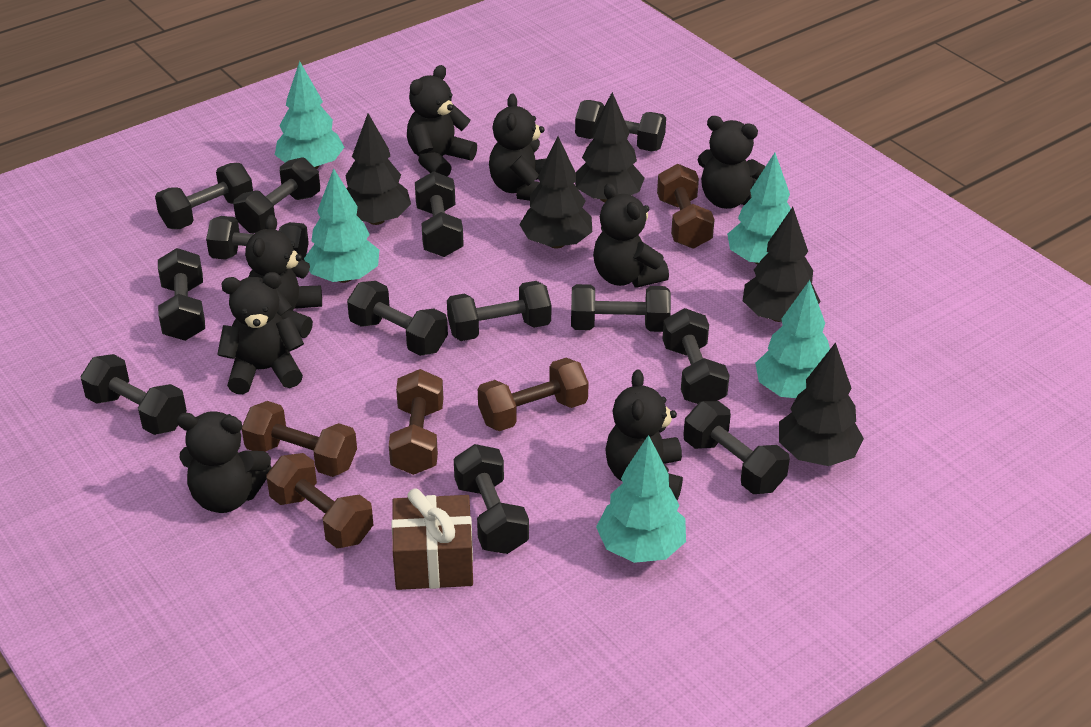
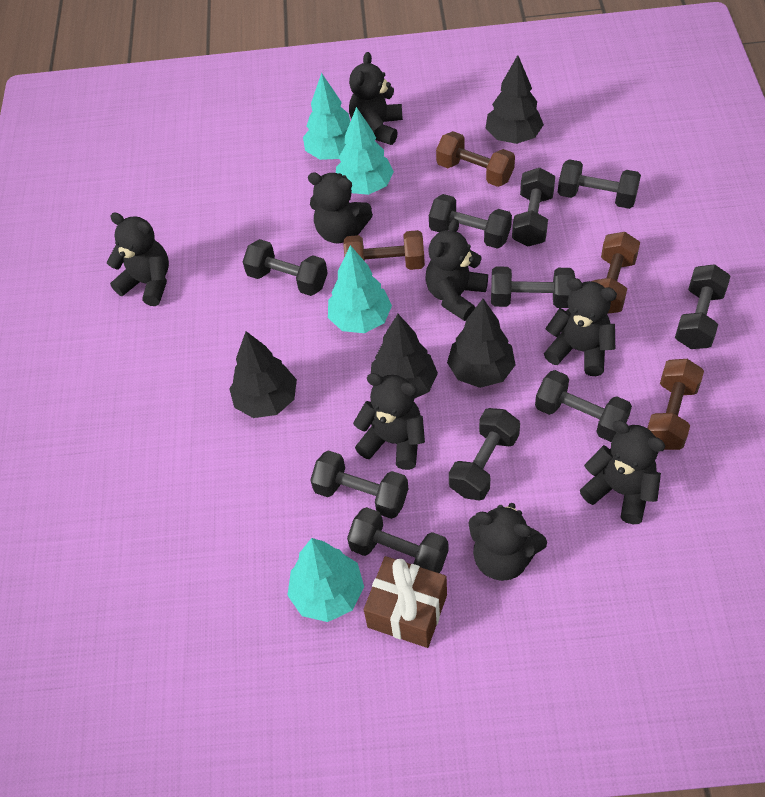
black dumbbell: 13 -> 10
black tree: 5 -> 4
brown dumbbell: 5 -> 4
turquoise tree: 5 -> 4

